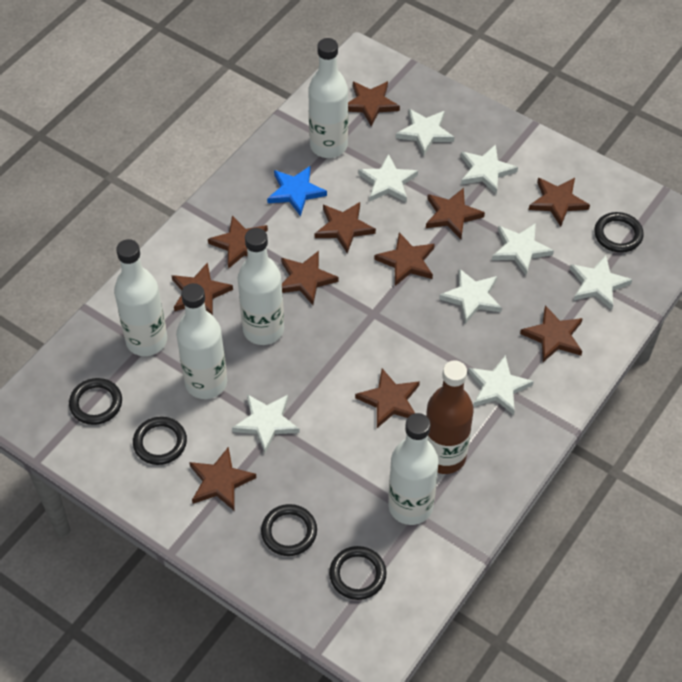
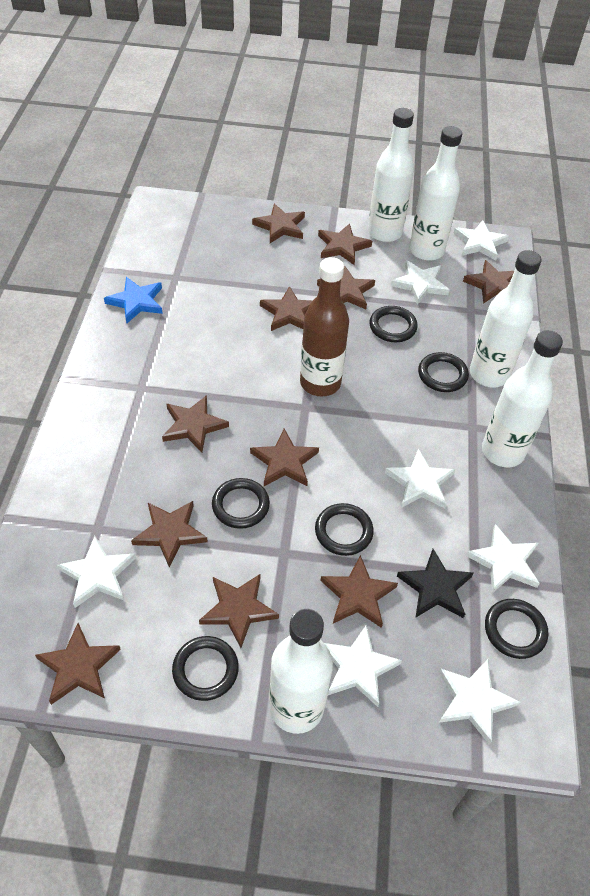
black ring: 5 -> 6
black star: 0 -> 1
white star: 8 -> 7

